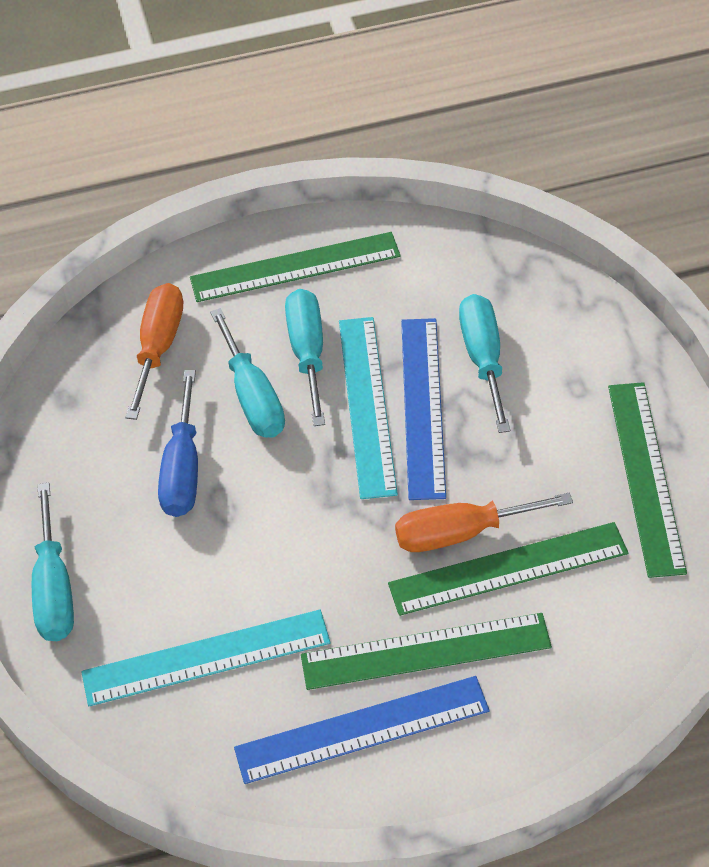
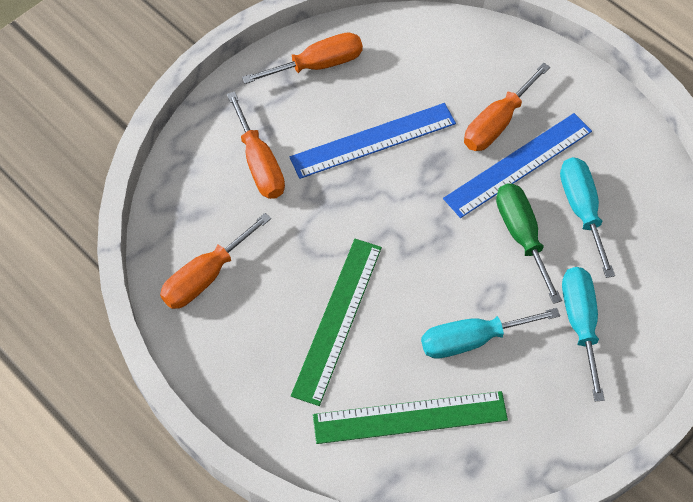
blue screwdriver: 1 -> 0
green ruler: 4 -> 2
green screwdriver: 0 -> 1
orange screwdriver: 2 -> 4
turquoise ruler: 2 -> 0
turquoise screwdriver: 4 -> 3

